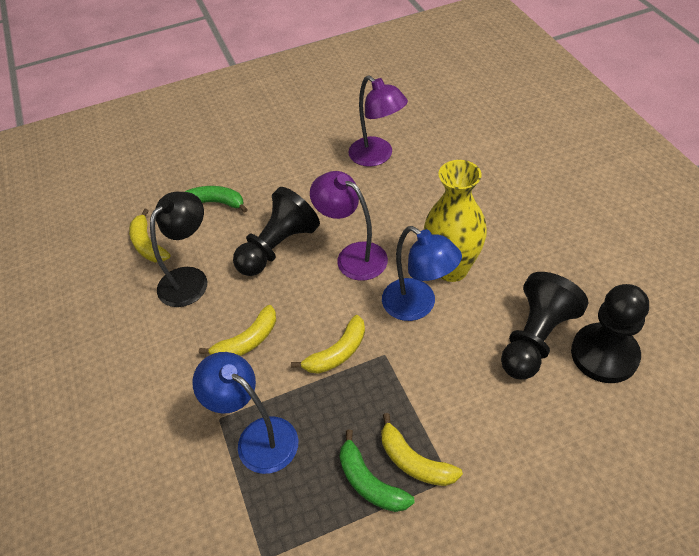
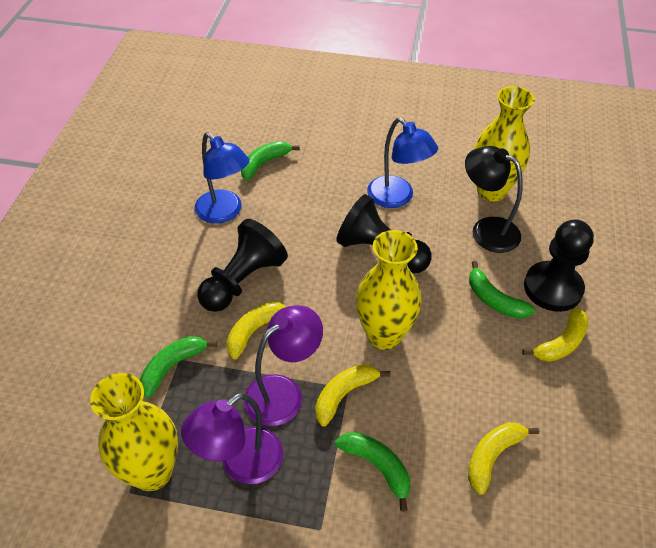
green banana: 2 -> 4
yellow vase: 1 -> 3

